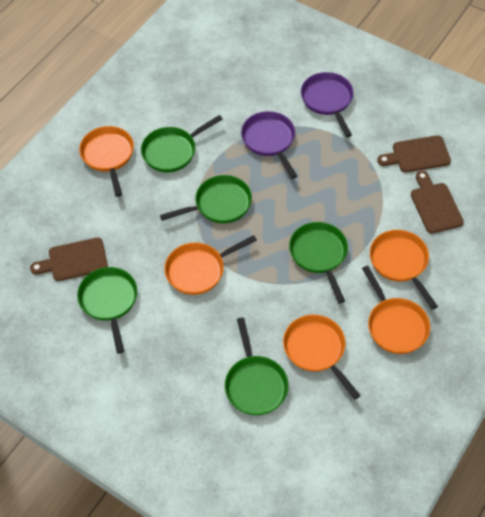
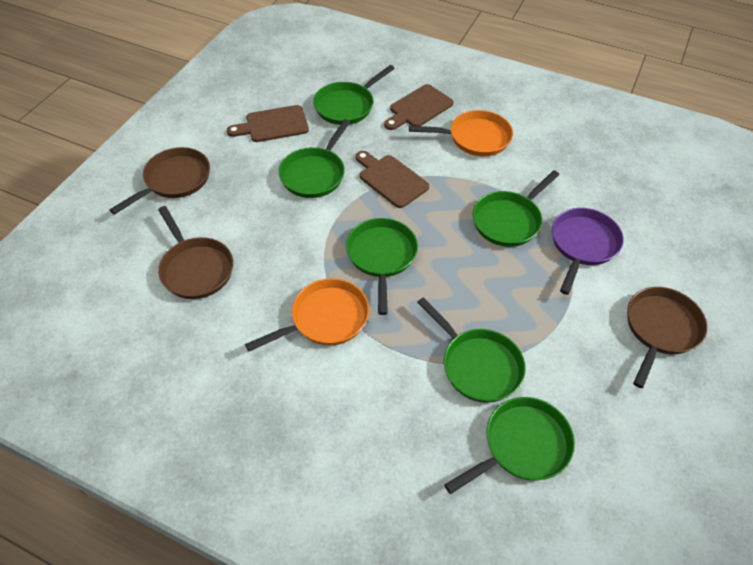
brown pan: 0 -> 3
green pan: 5 -> 6
orange pan: 5 -> 2
purple pan: 2 -> 1

